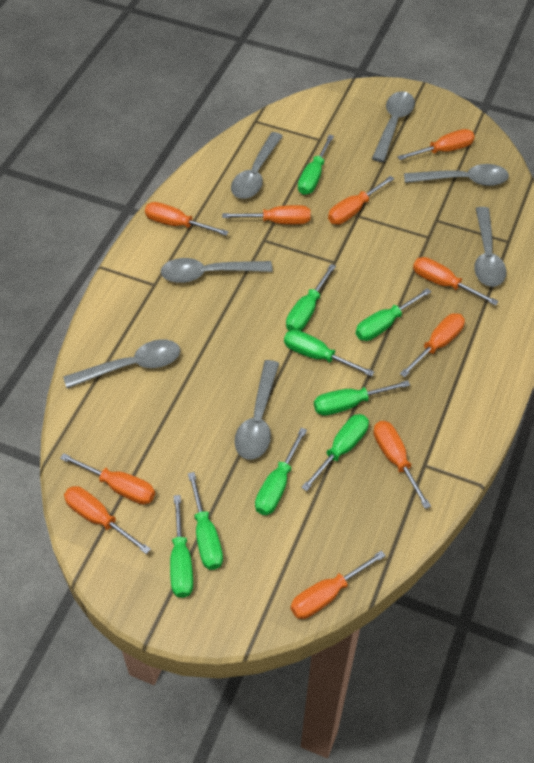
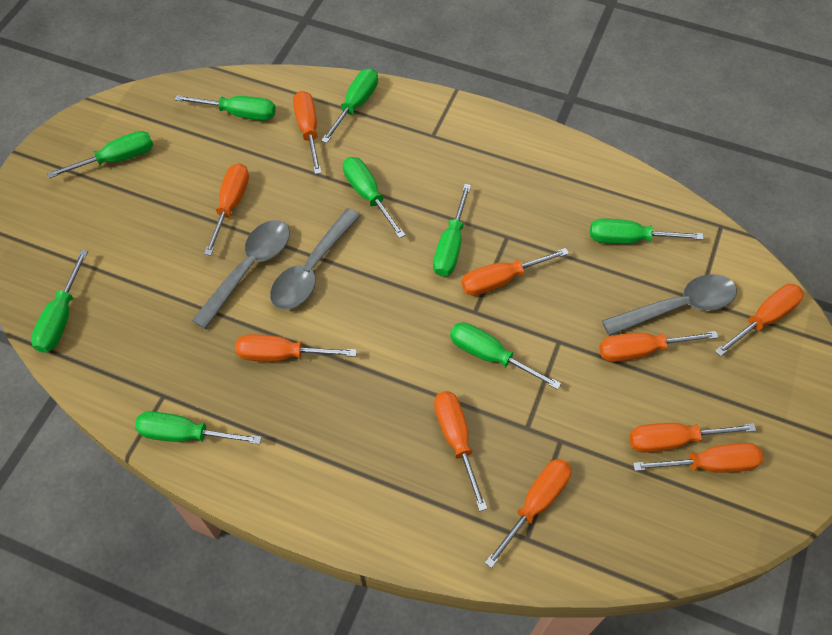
grey spoon: 7 -> 3

